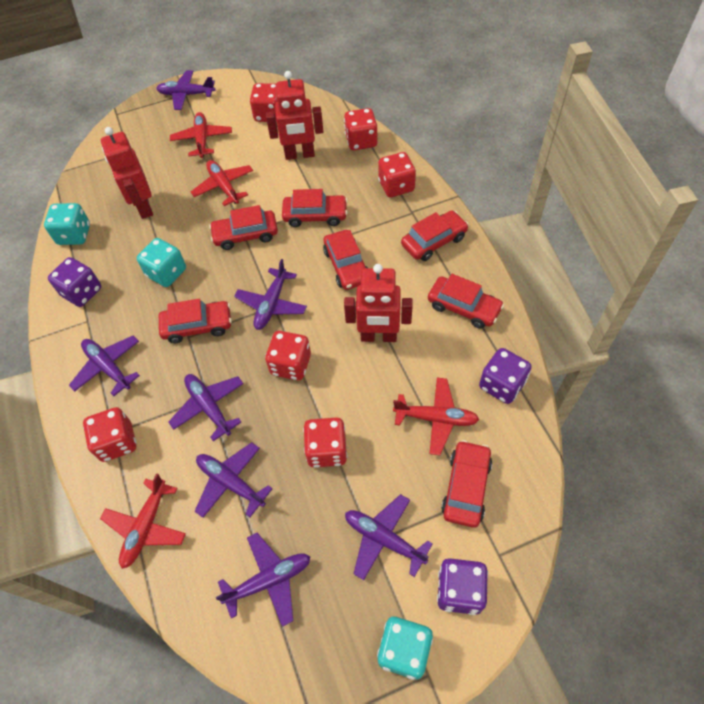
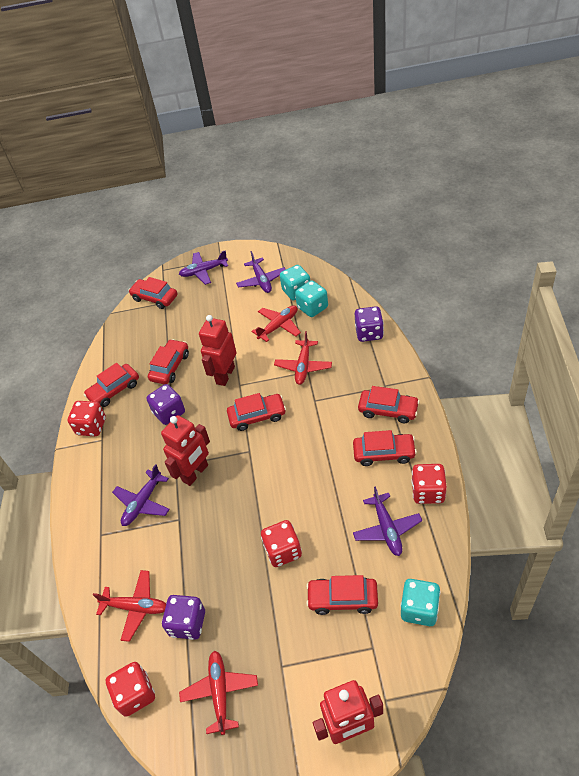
purple plane: 7 -> 4
red dice: 6 -> 4

